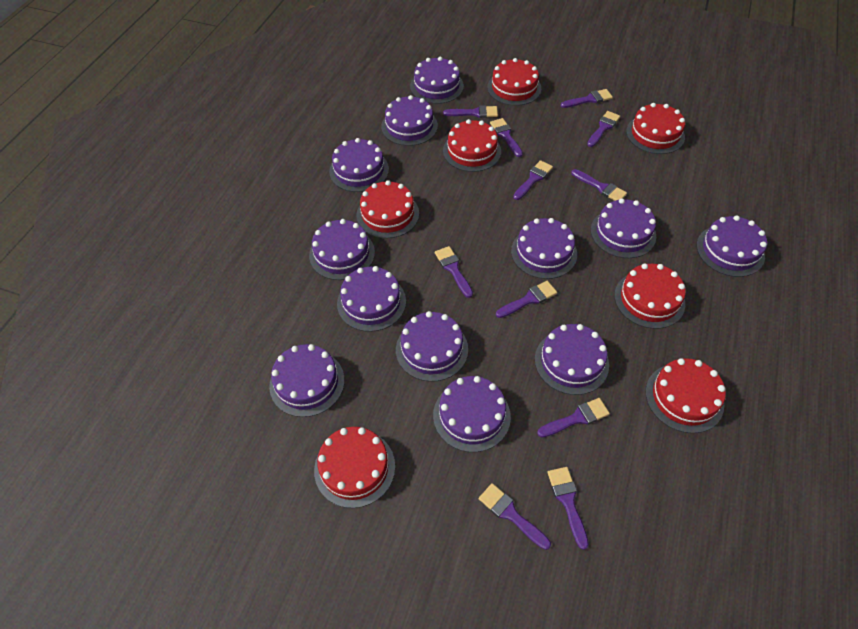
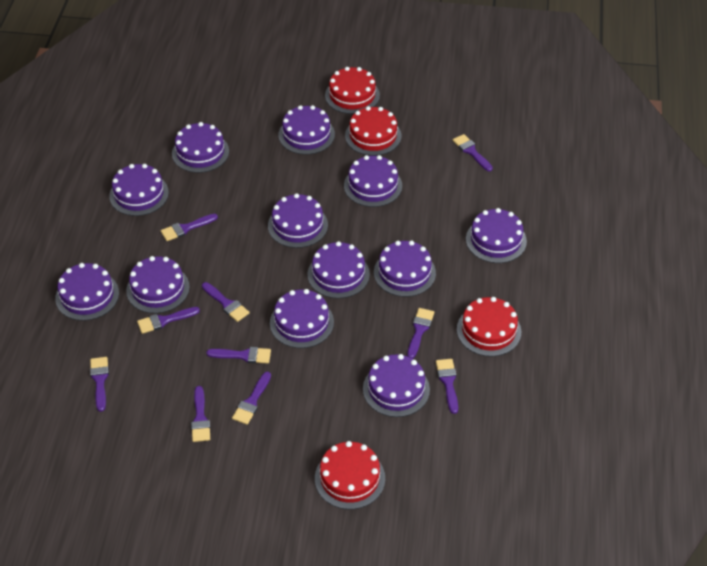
purple brush: 11 -> 10
red cake: 7 -> 4

